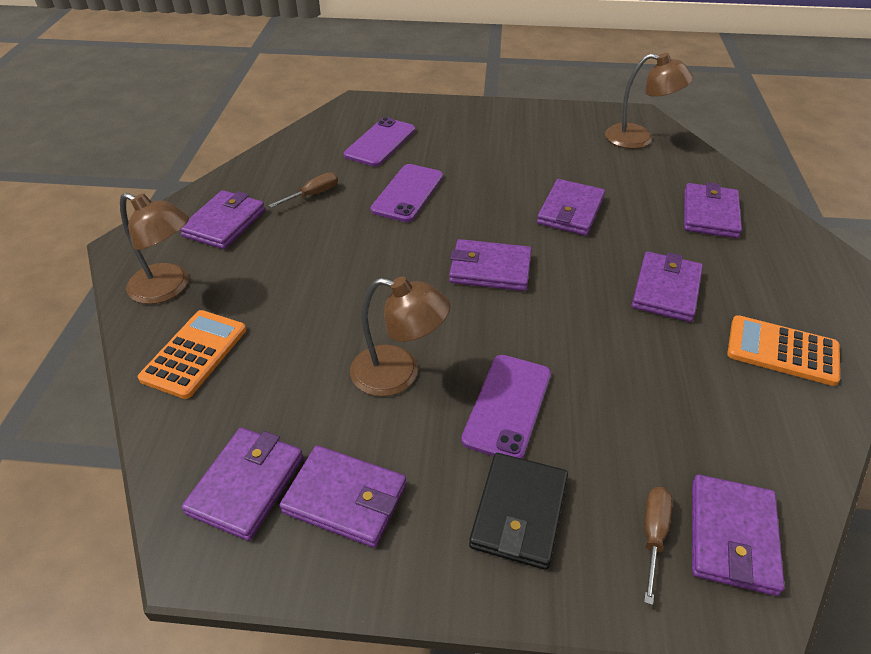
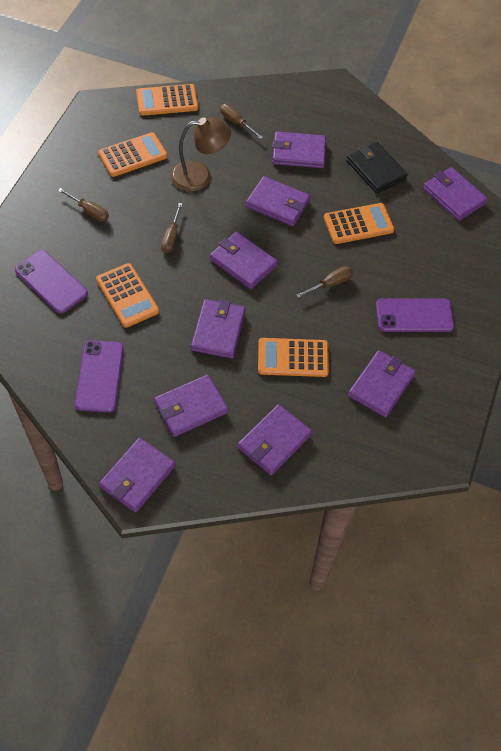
brown lamp: 3 -> 1
brown screwdriver: 2 -> 4
orange calculator: 2 -> 5
purple wallet: 8 -> 9

